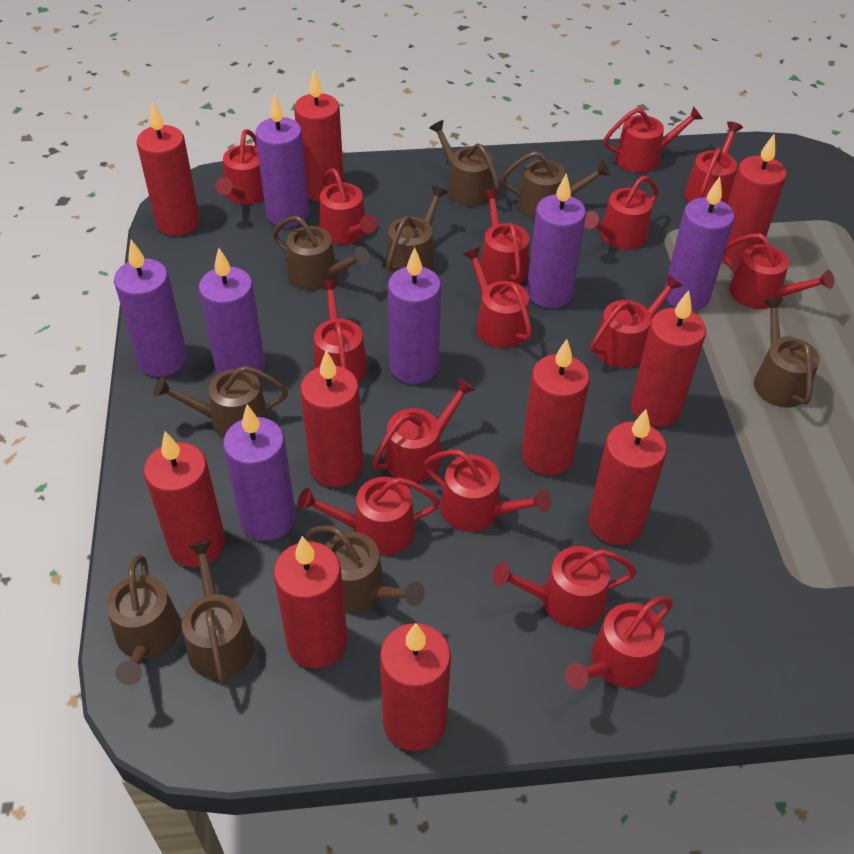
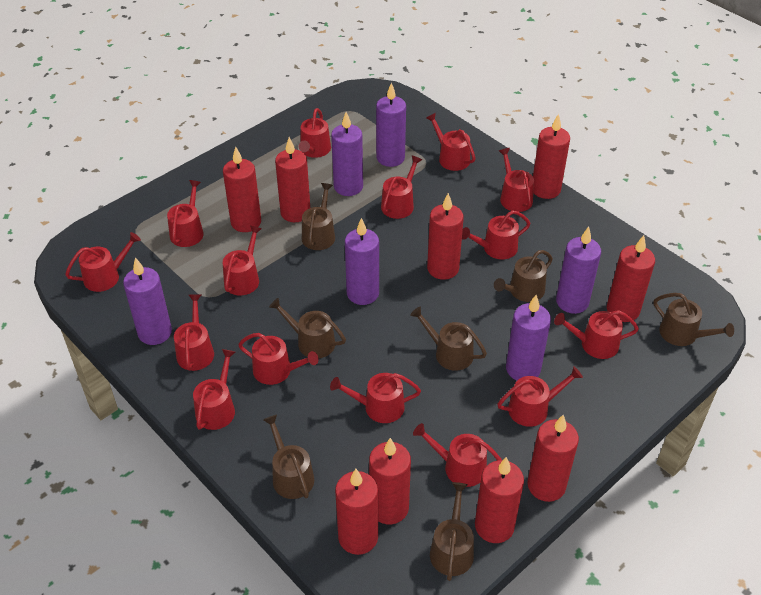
brown watering can: 9 -> 7
purple candle: 7 -> 6
red candle: 10 -> 9

